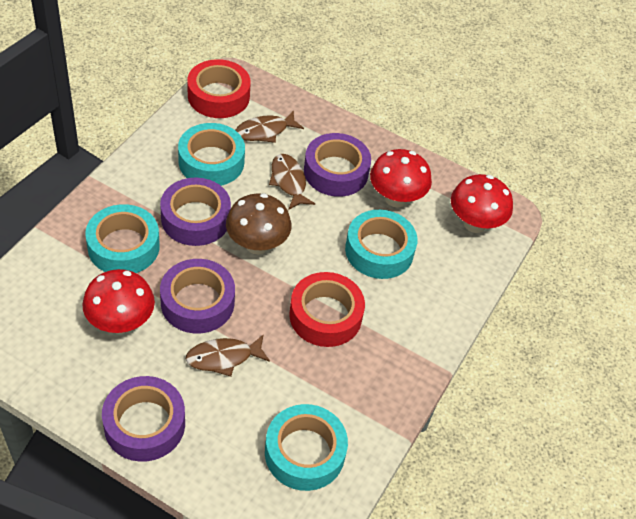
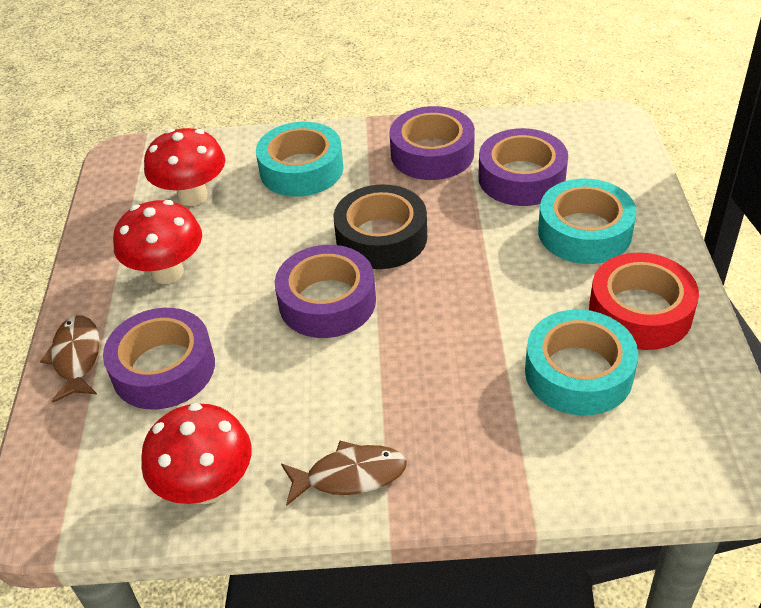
black tape: 0 -> 1
brown fish: 3 -> 2
brown mushroom: 1 -> 0
red tape: 2 -> 1
turquoise tape: 4 -> 3

